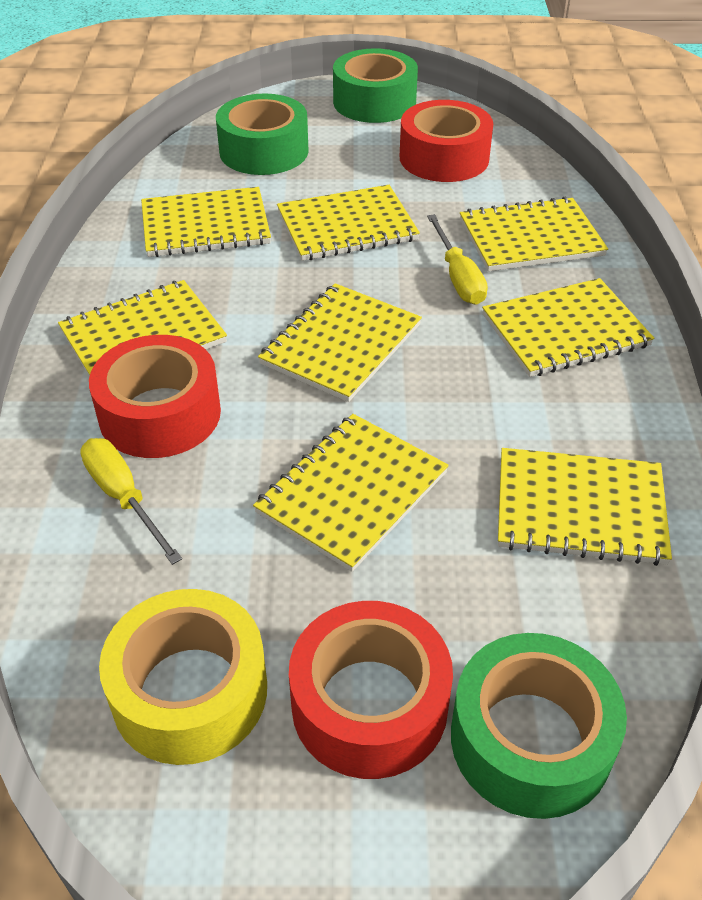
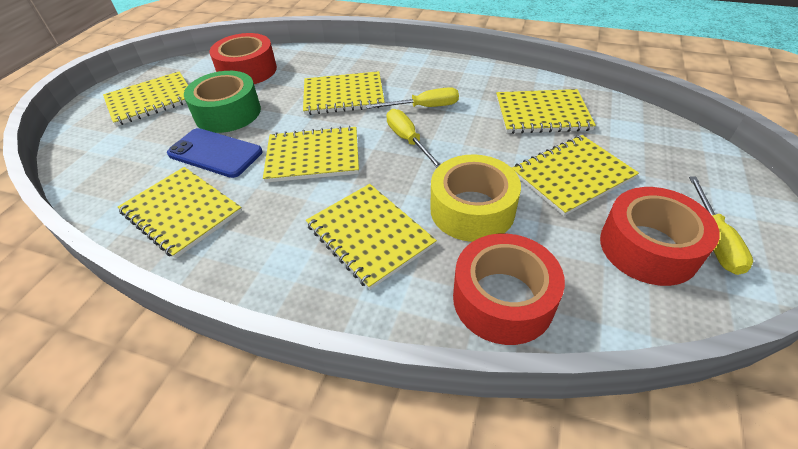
blue phone: 0 -> 1
green tape: 3 -> 1
yellow notebook: 8 -> 7
yellow screwdriver: 2 -> 3

